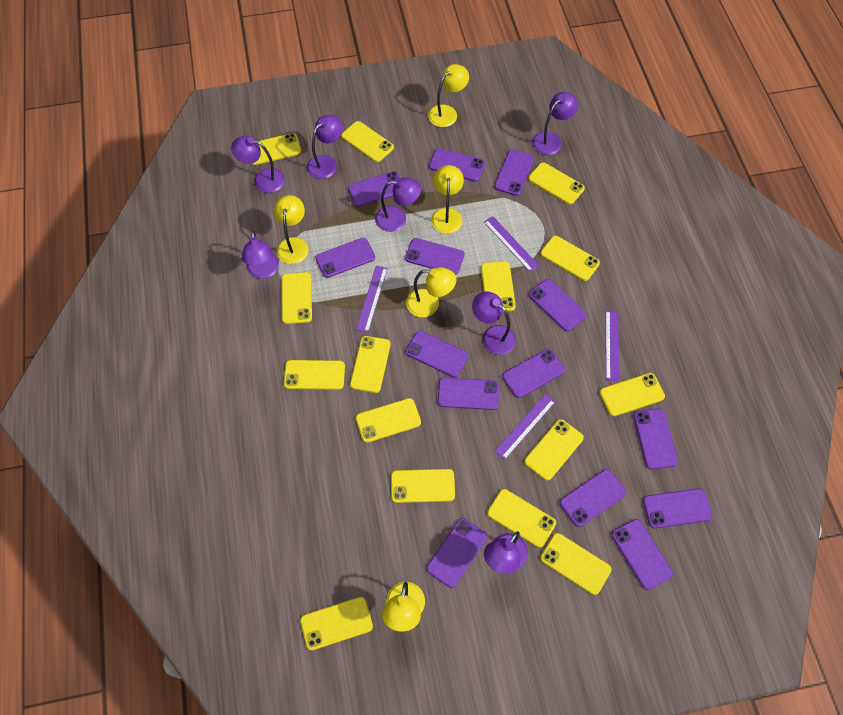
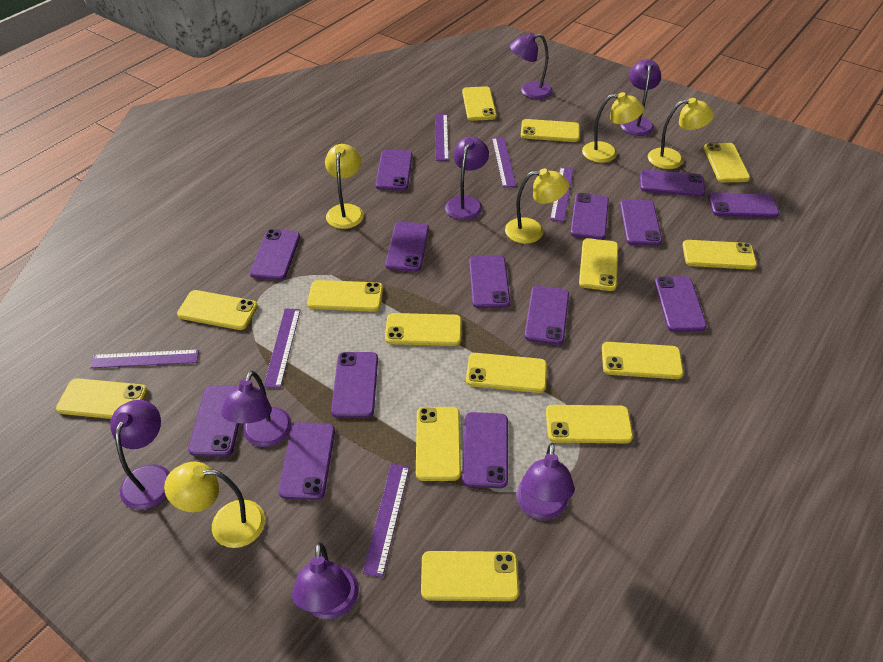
purple ruler: 4 -> 6
yellow phone: 15 -> 14

